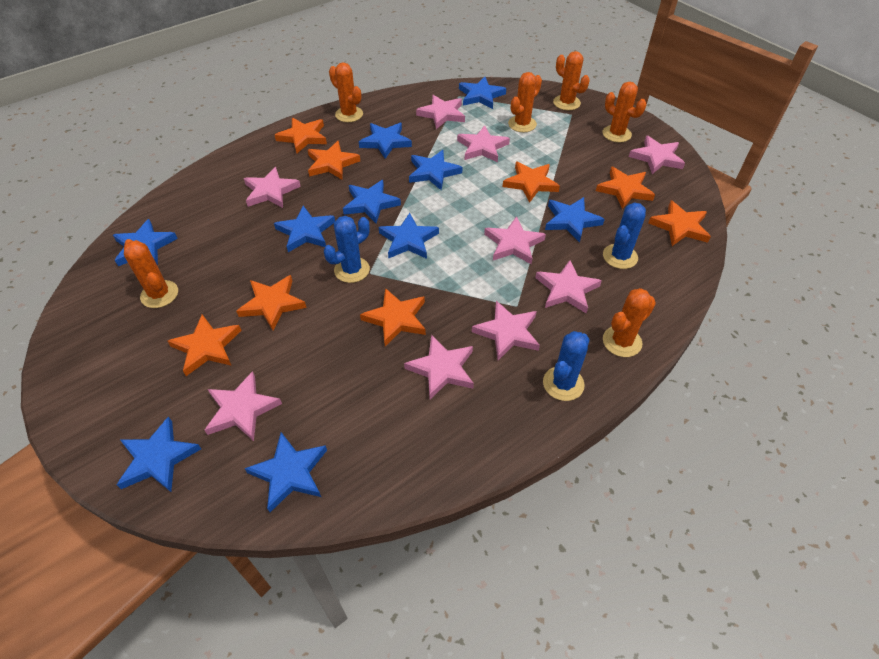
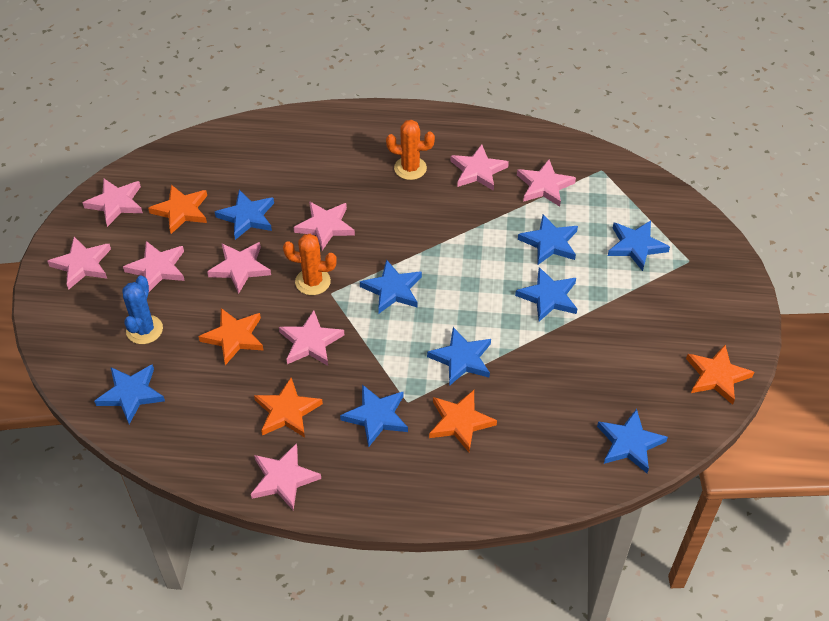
blue cactus: 3 -> 1
blue star: 10 -> 9
orange cactus: 6 -> 2
orange star: 8 -> 5

